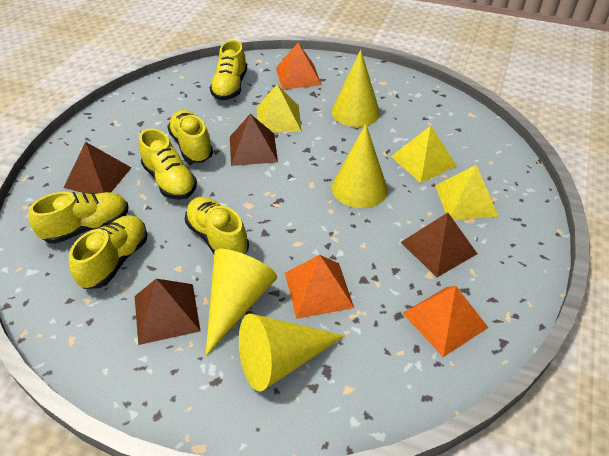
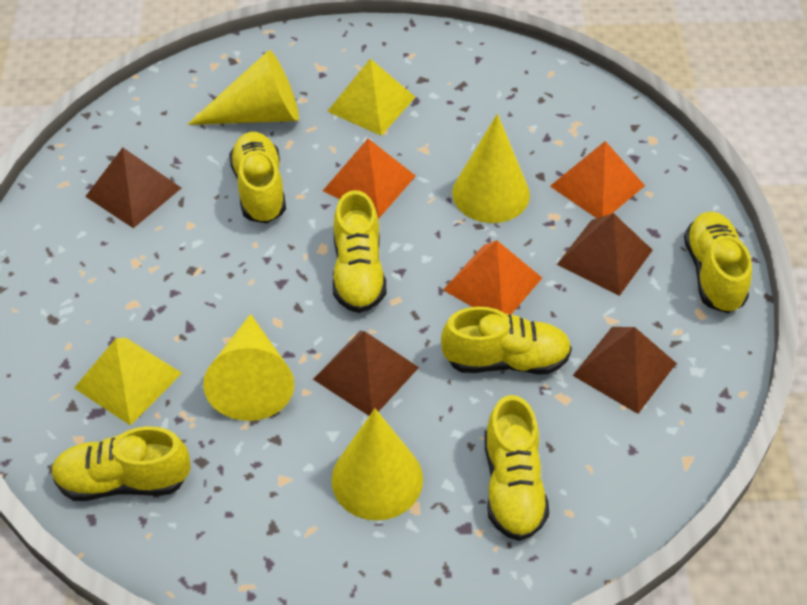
yellow pyramid: 3 -> 2

